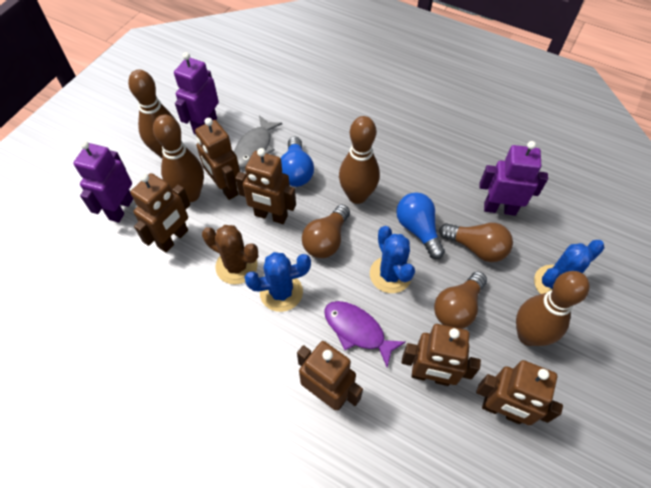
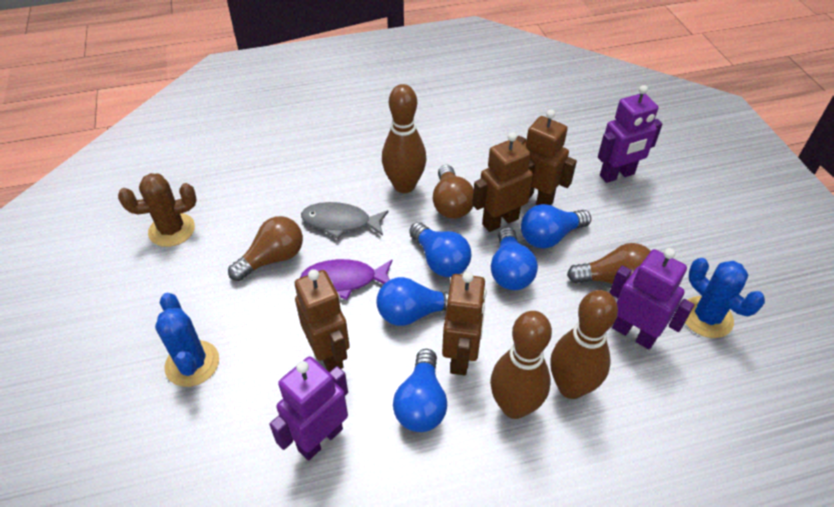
blue cactus: 3 -> 2
blue light bulb: 2 -> 5
brown bowling pin: 4 -> 3
brown robot: 6 -> 4

